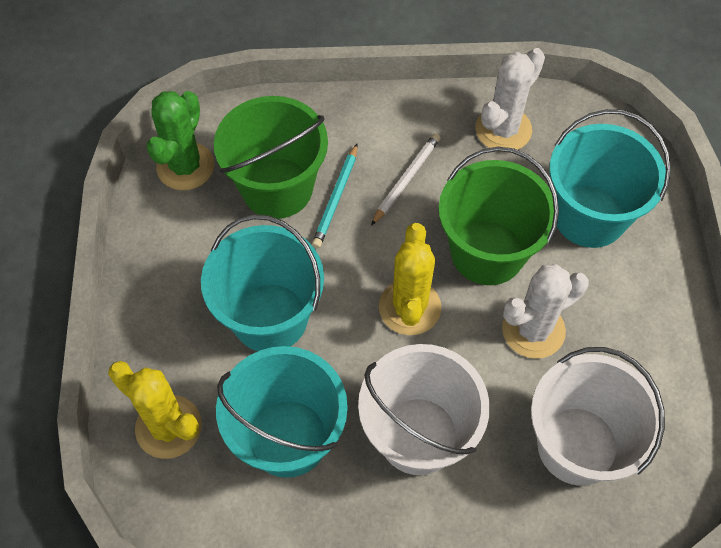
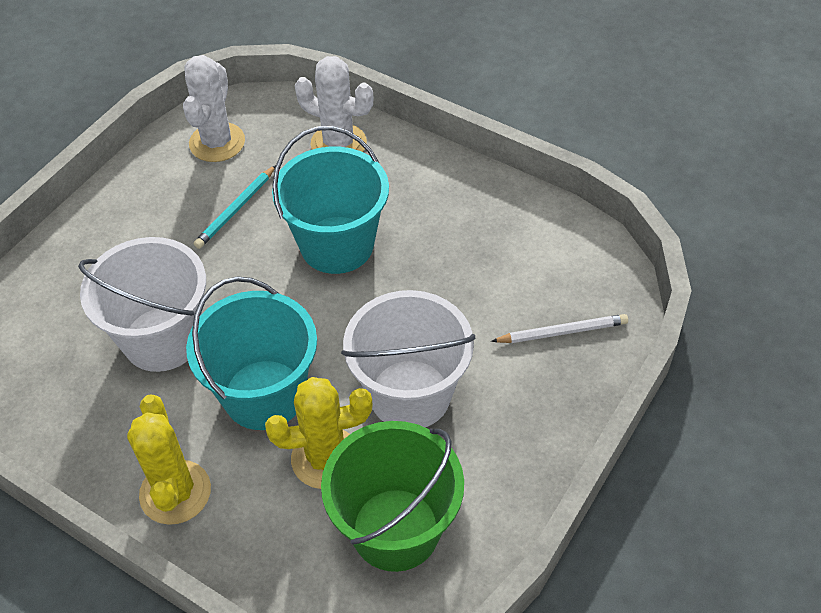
green bucket: 2 -> 1
green cactus: 1 -> 0
turquoise bucket: 3 -> 2

